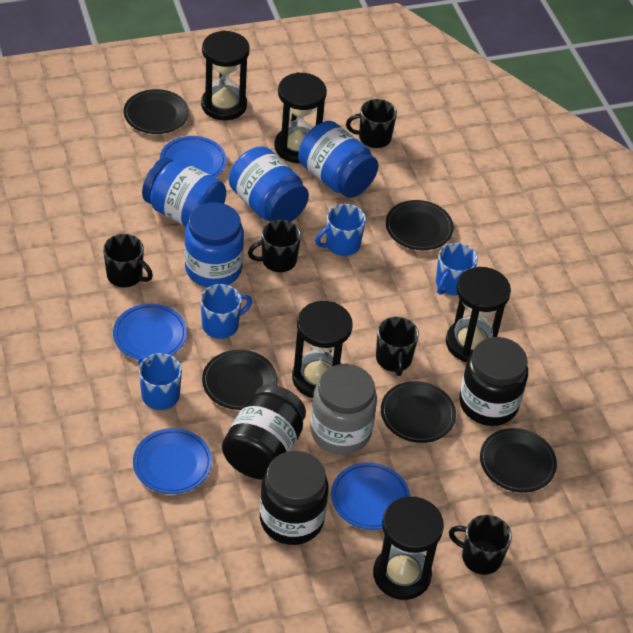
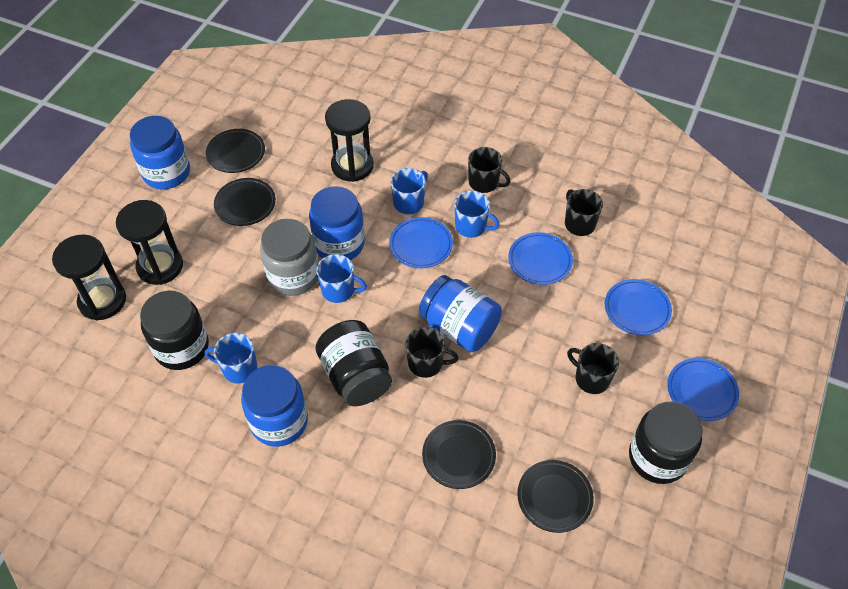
black hourglass: 5 -> 3
black mug: 5 -> 4
black plate: 5 -> 4

